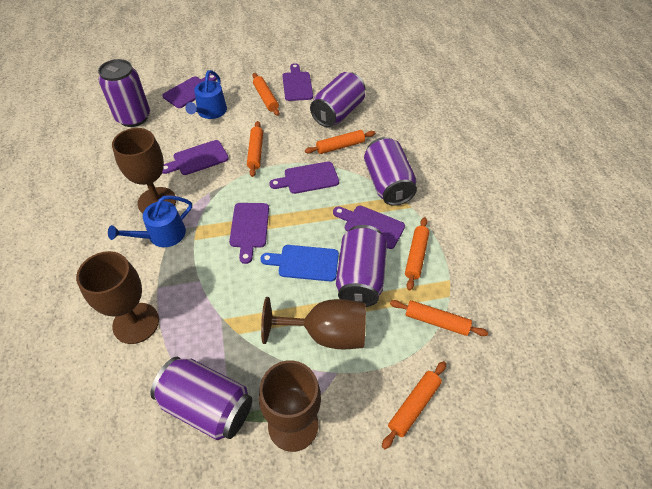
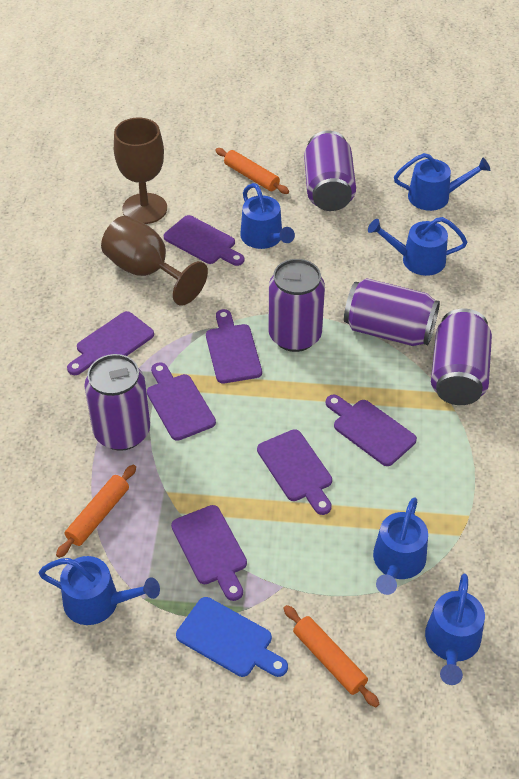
blue watering can: 2 -> 6
brown goblet: 4 -> 2
orange rolling pin: 6 -> 3
purple cutting board: 6 -> 7

